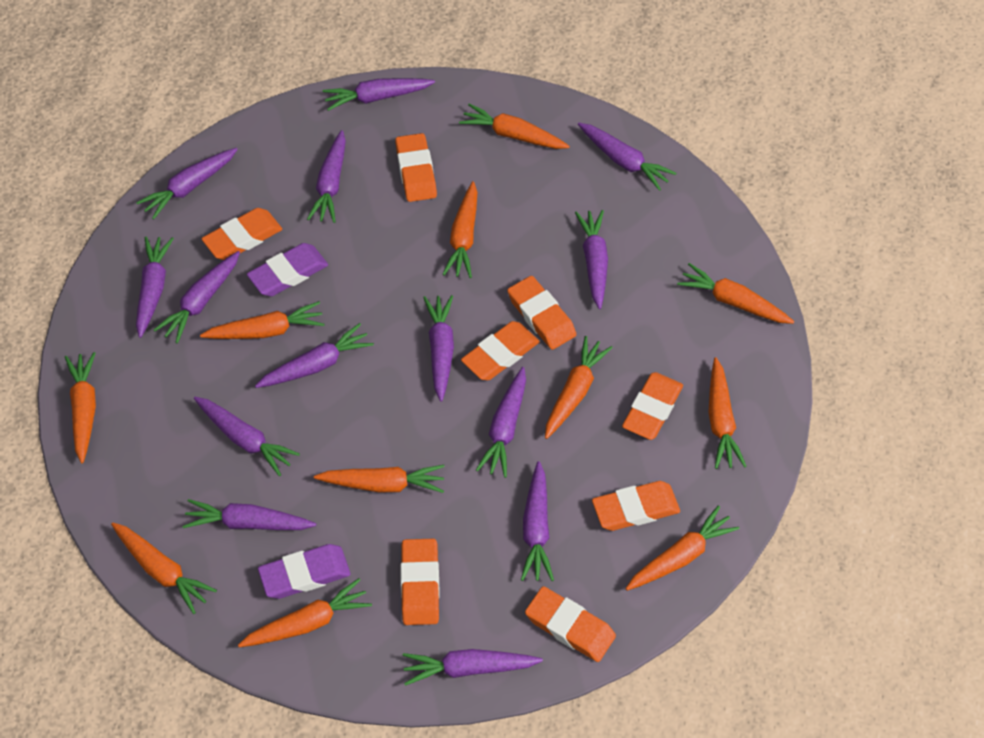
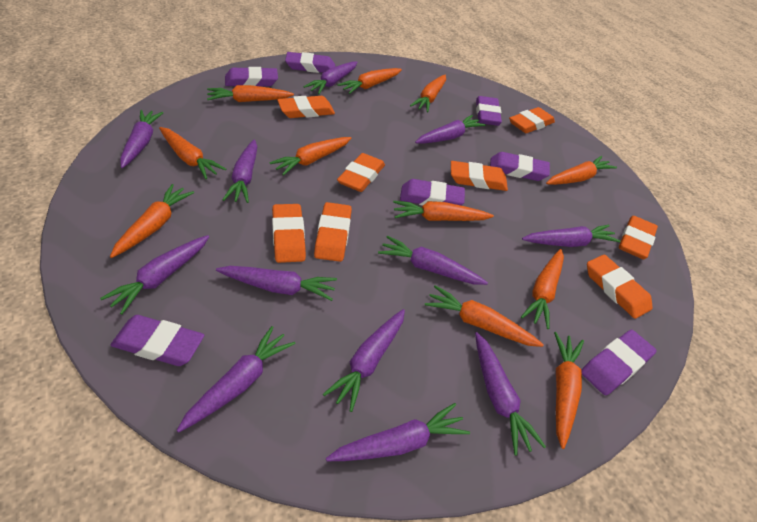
purple carrot: 14 -> 12
purple eraser: 2 -> 7

